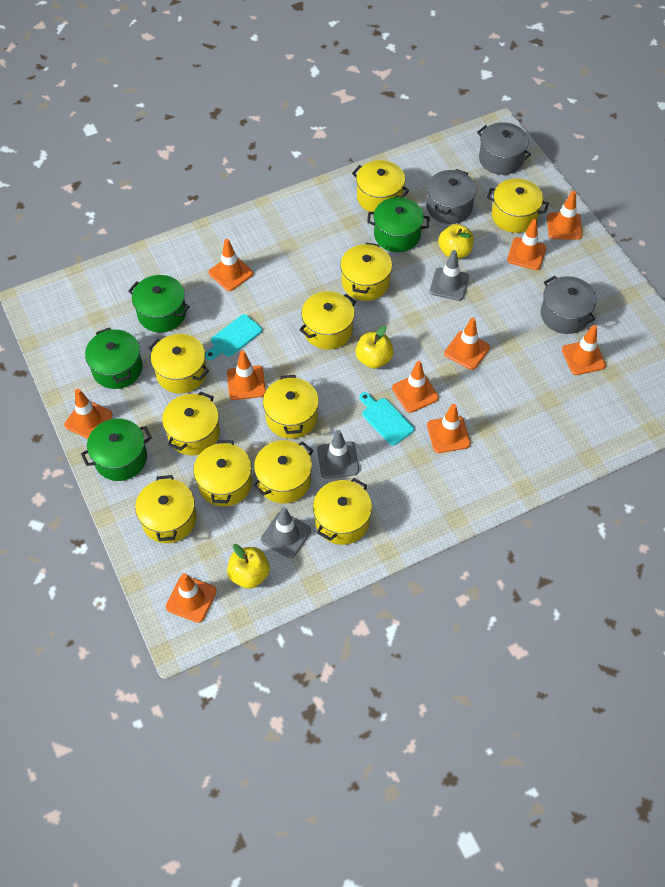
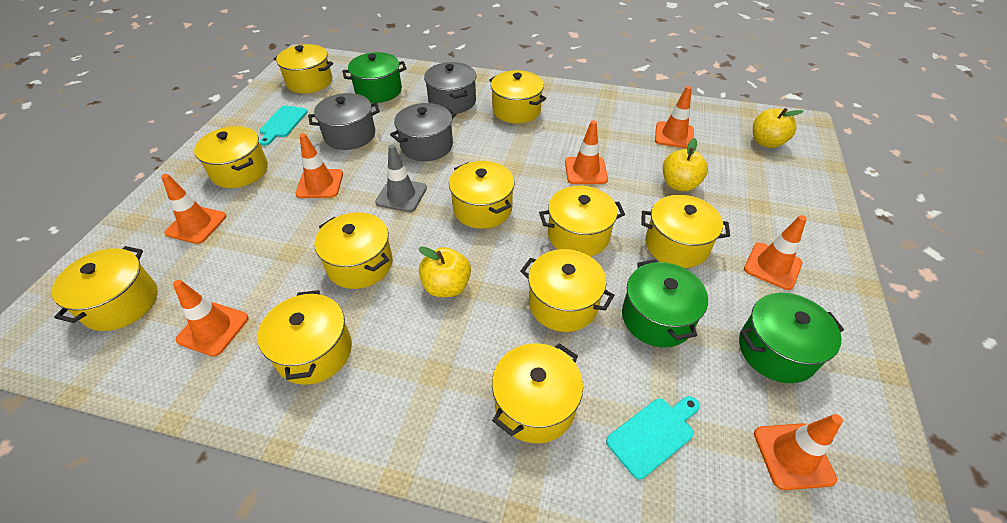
green pot: 4 -> 3
grey traffic cone: 3 -> 1
orange traffic cone: 10 -> 7

